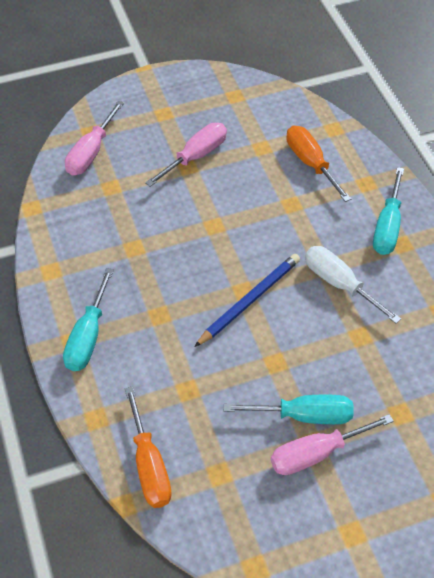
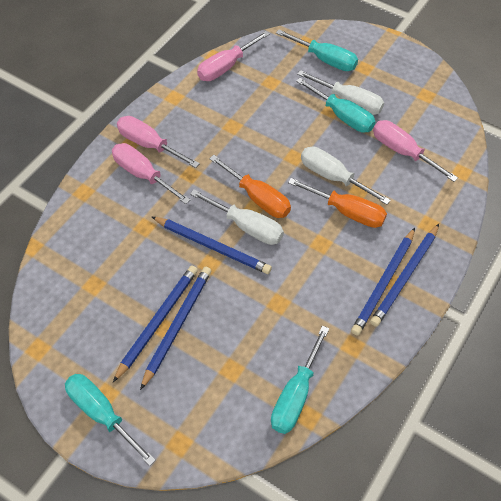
blue pencil: 1 -> 5
pink screwdriver: 3 -> 4
turquoise screwdriver: 3 -> 4
white screwdriver: 1 -> 3

